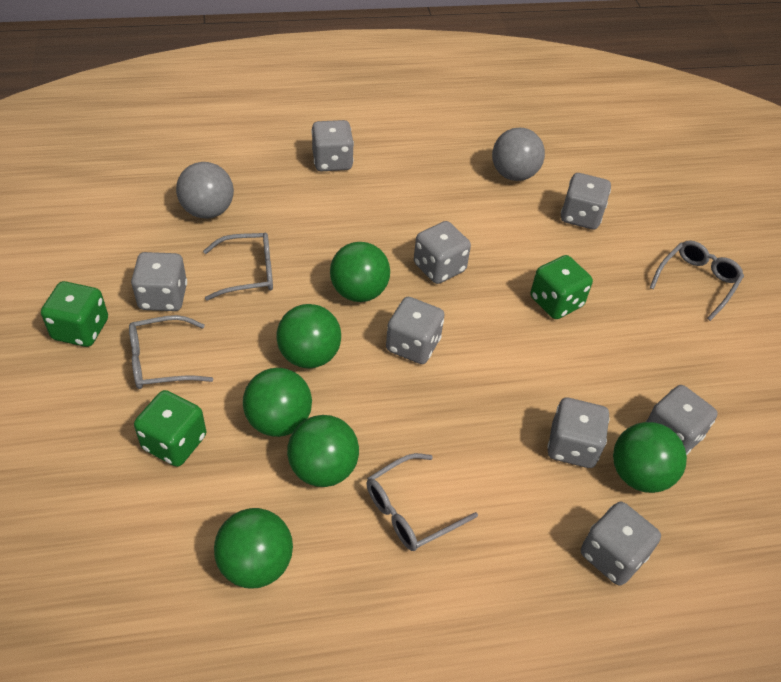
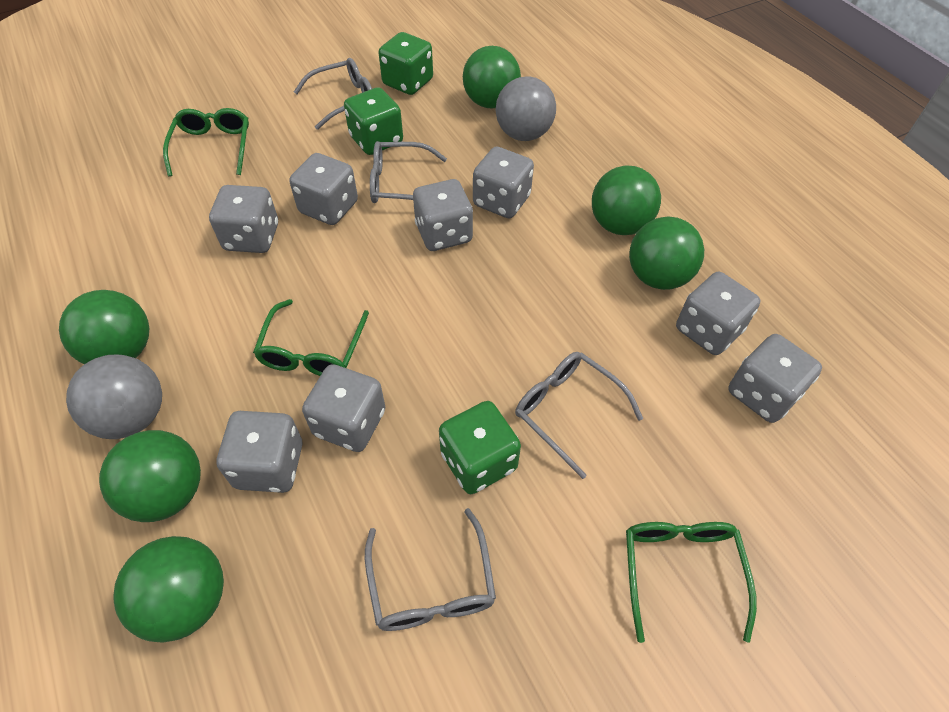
green glasses: 0 -> 3

